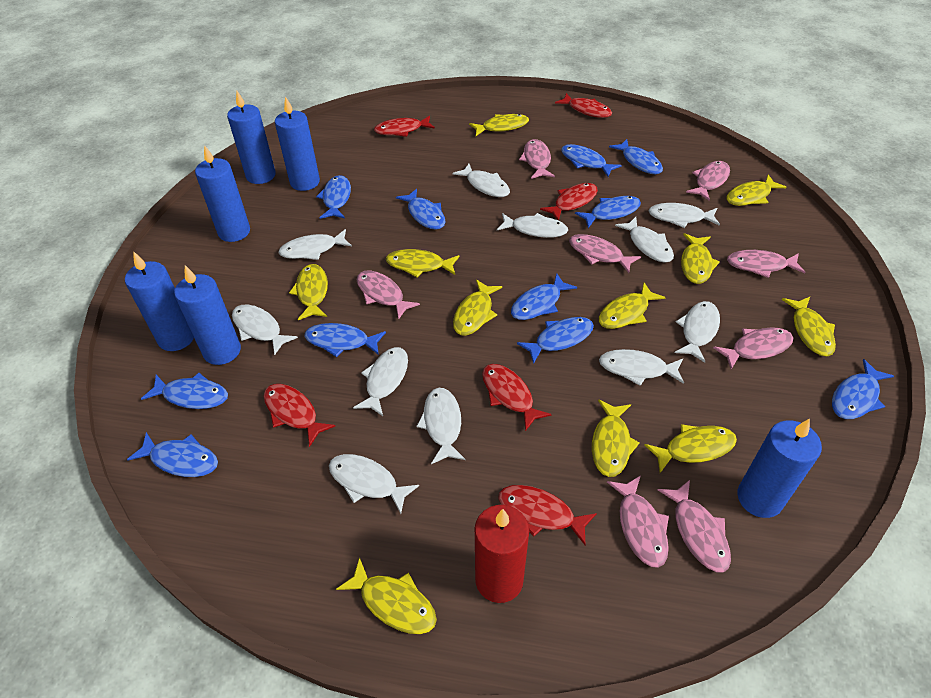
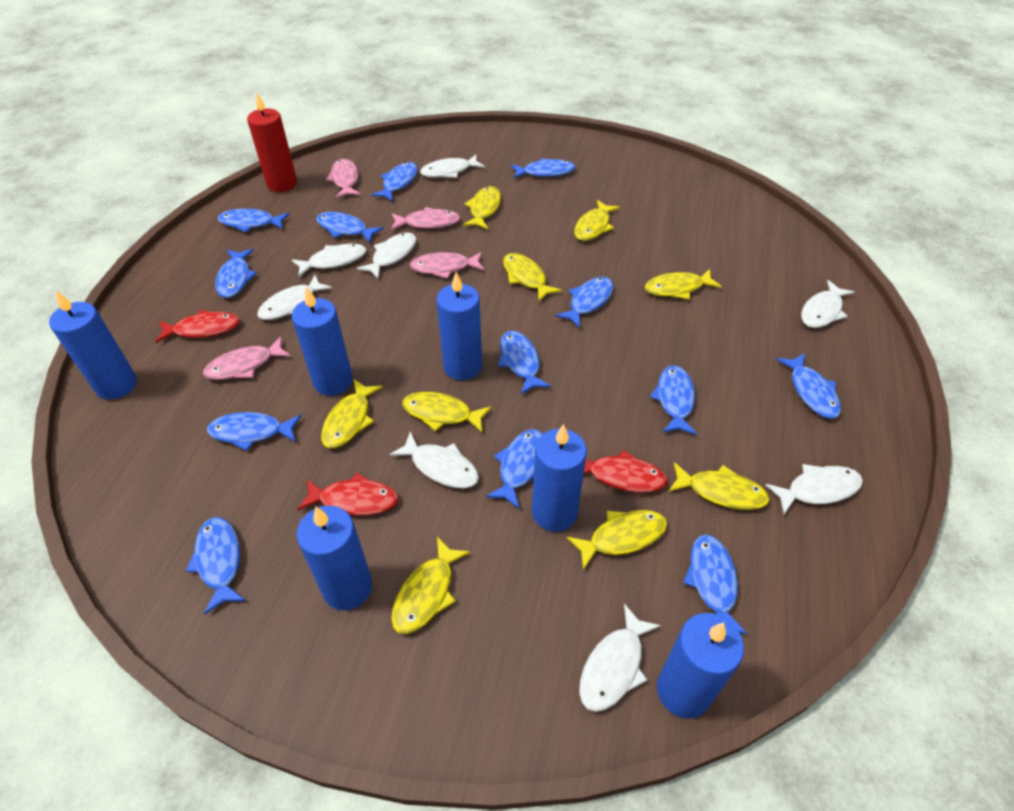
blue fish: 11 -> 13
pink fish: 8 -> 4
red fish: 6 -> 3
white fish: 11 -> 8
yellow fish: 11 -> 9

